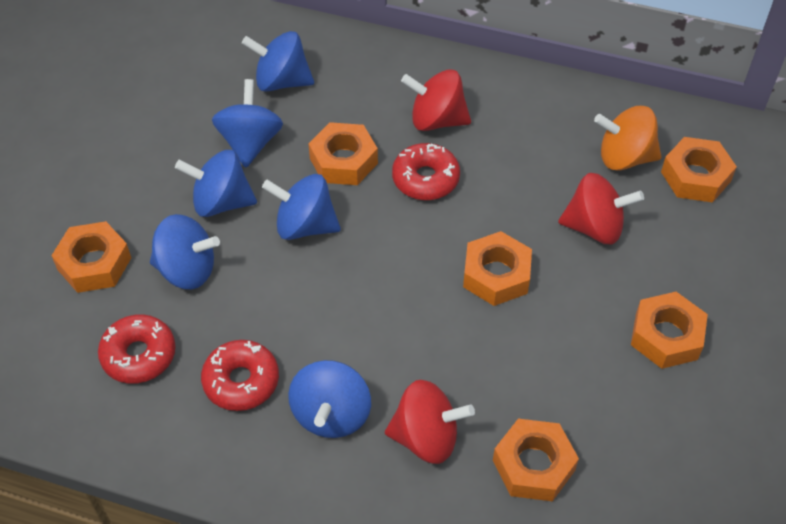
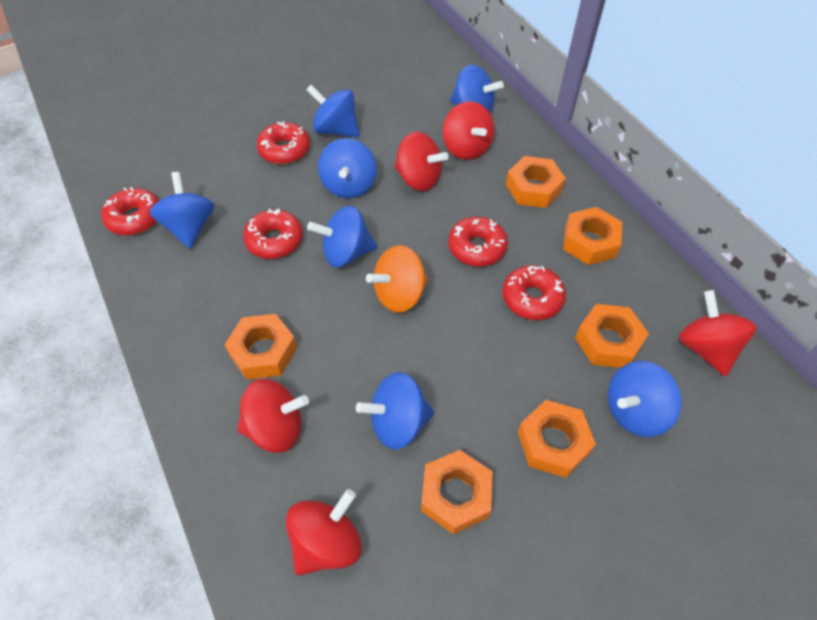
blue spinning top: 6 -> 7
red donut: 3 -> 5
red spinning top: 3 -> 5

